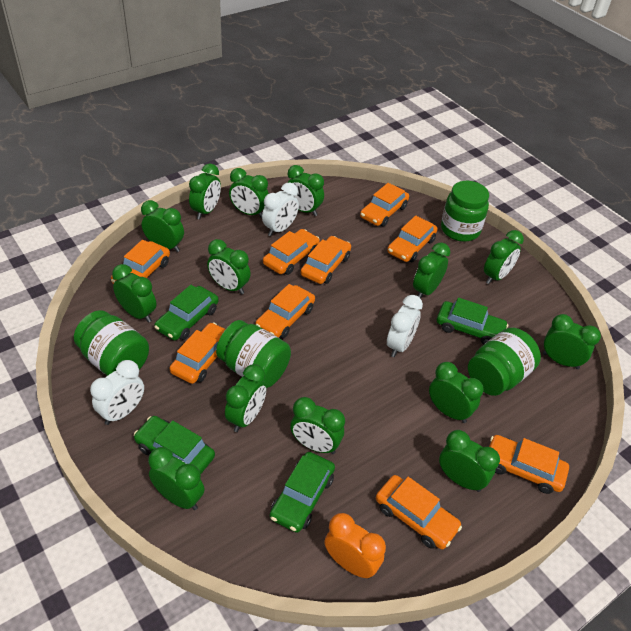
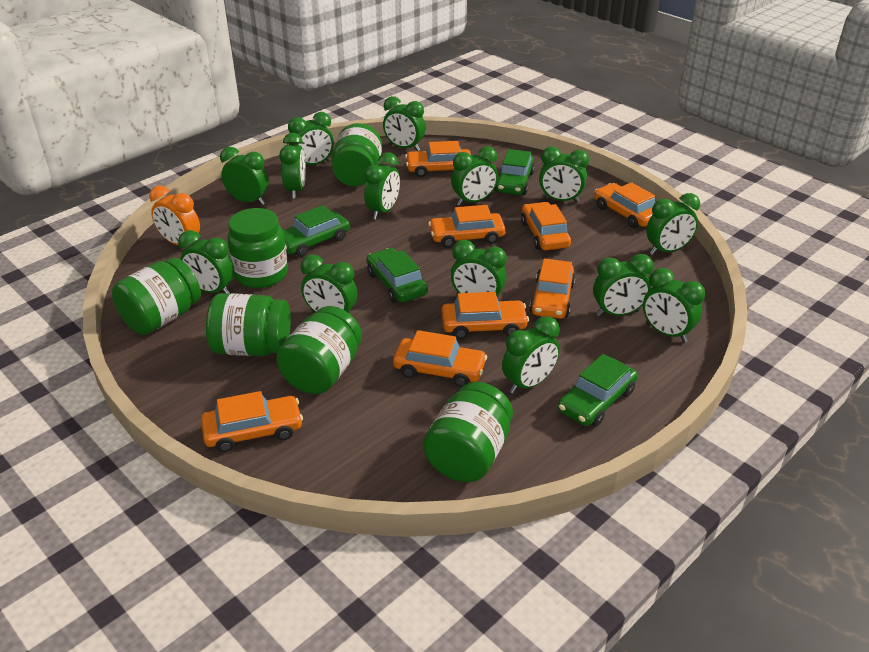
green jar: 4 -> 6
orange car: 9 -> 8
white clock: 3 -> 0

